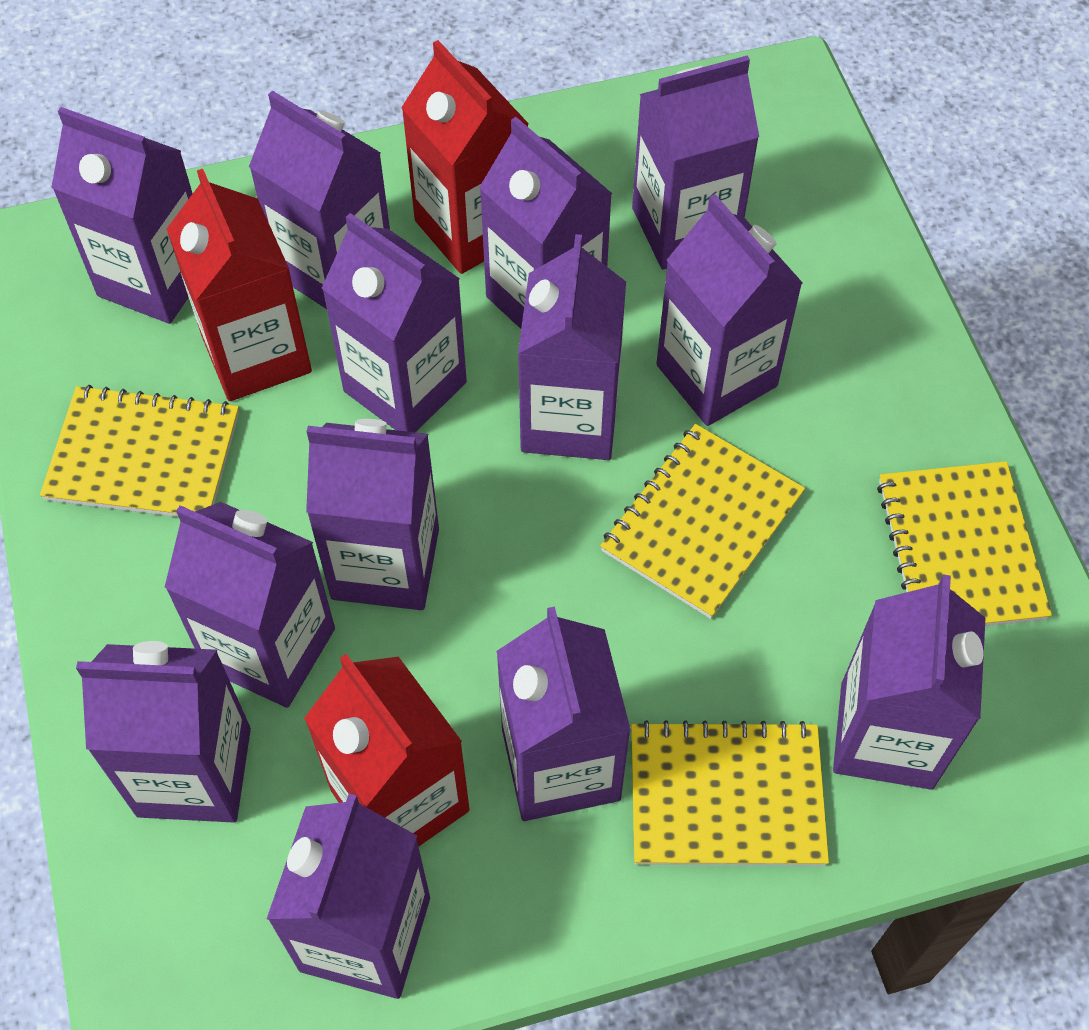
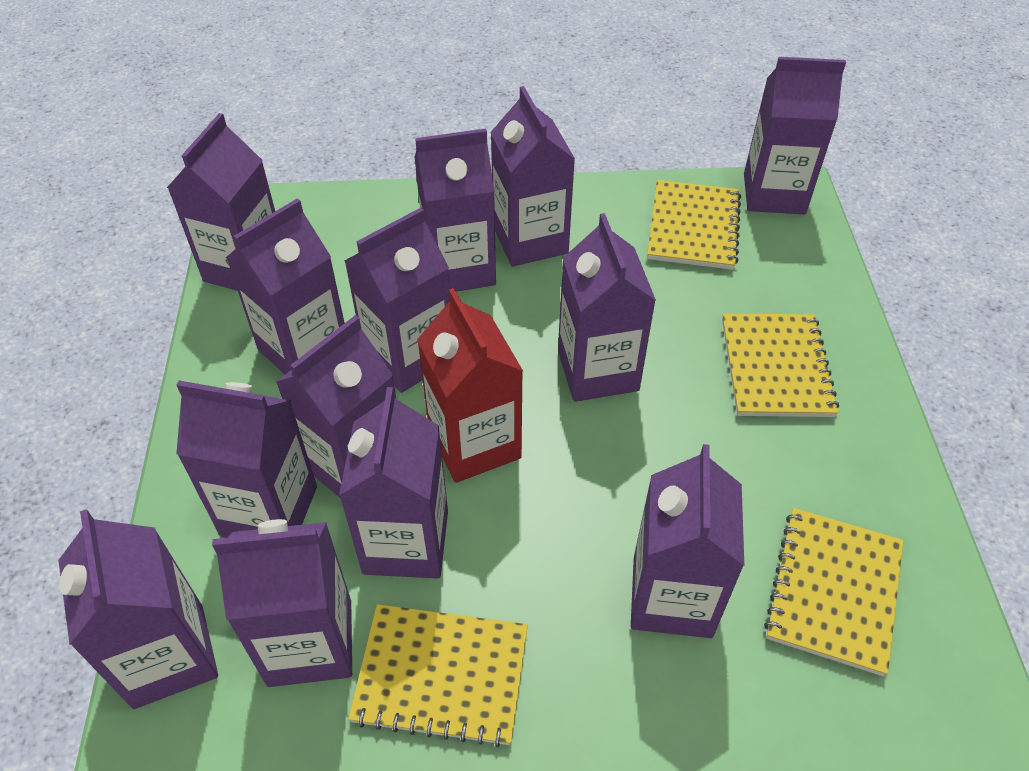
red carton: 3 -> 1

